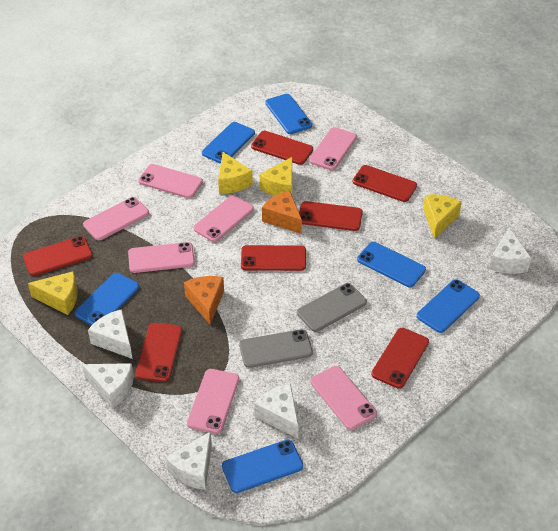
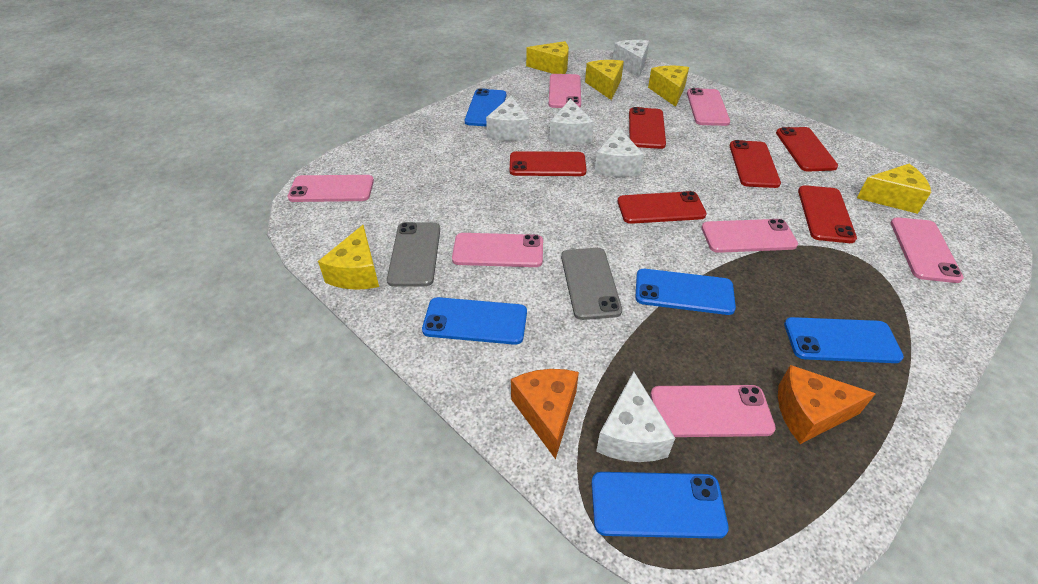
blue phone: 6 -> 5
red phone: 7 -> 6
yellow cheese: 4 -> 5

